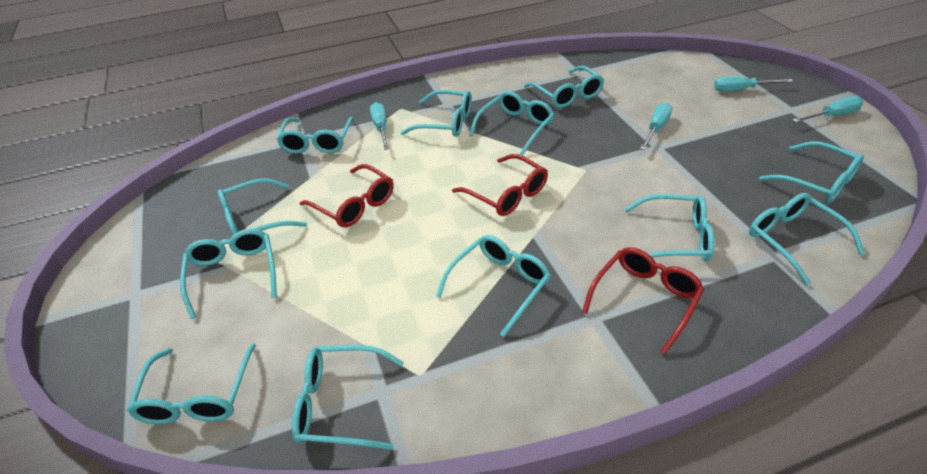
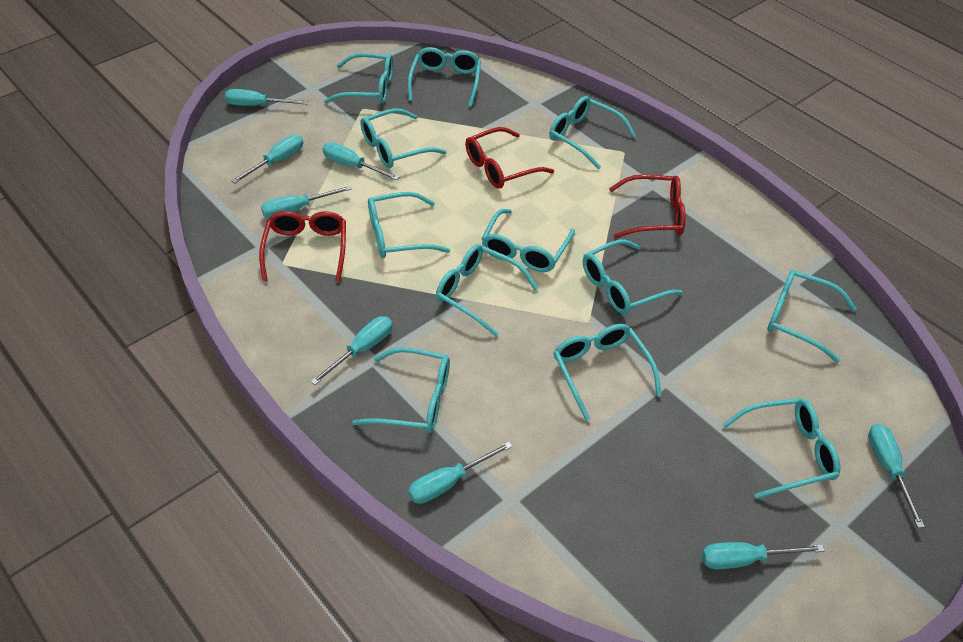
turquoise screwdriver: 4 -> 8

